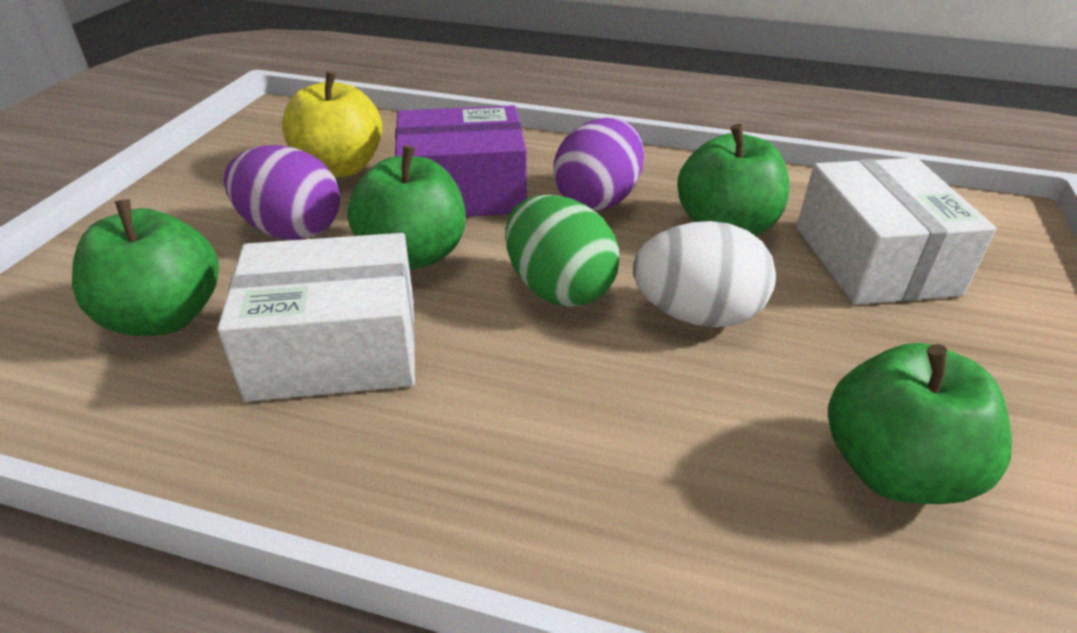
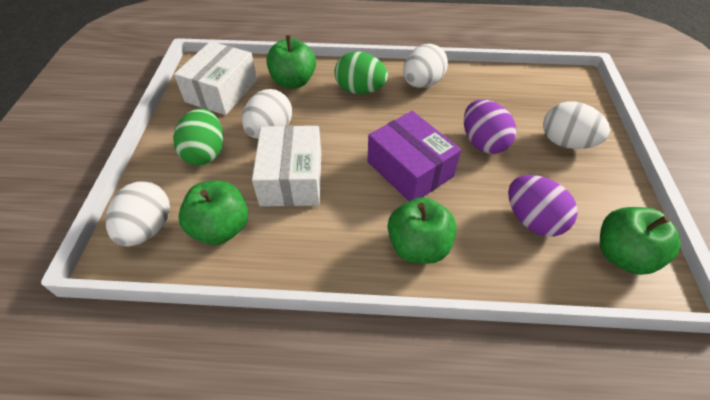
green egg: 1 -> 2
white egg: 1 -> 4
yellow apple: 1 -> 0

